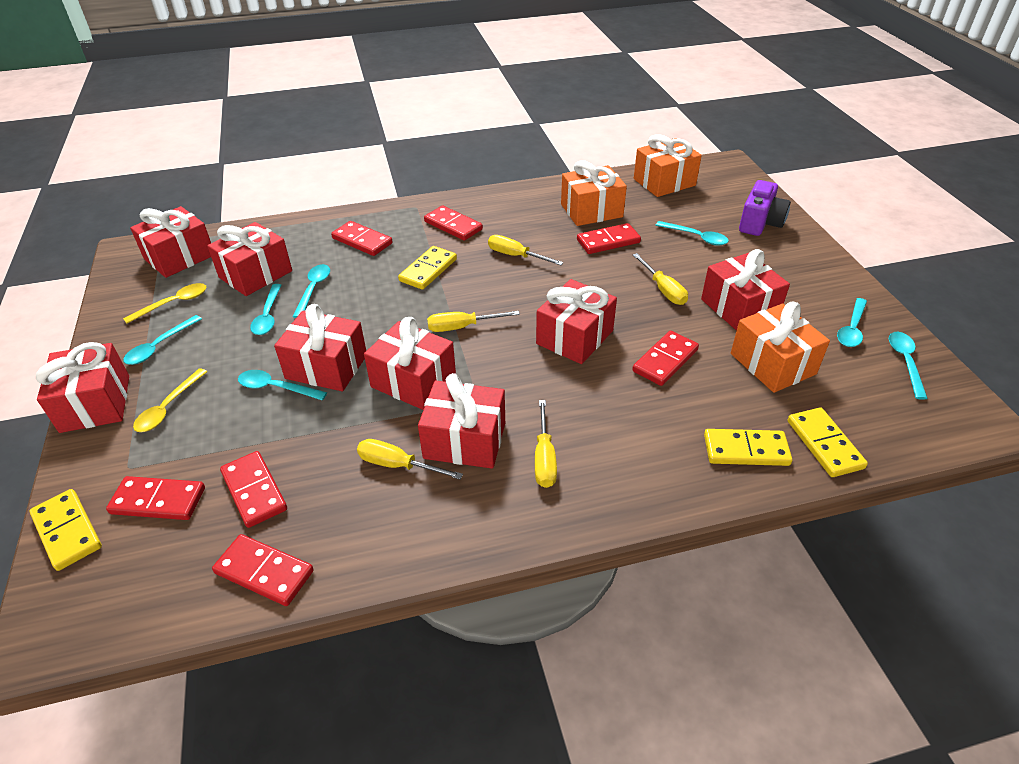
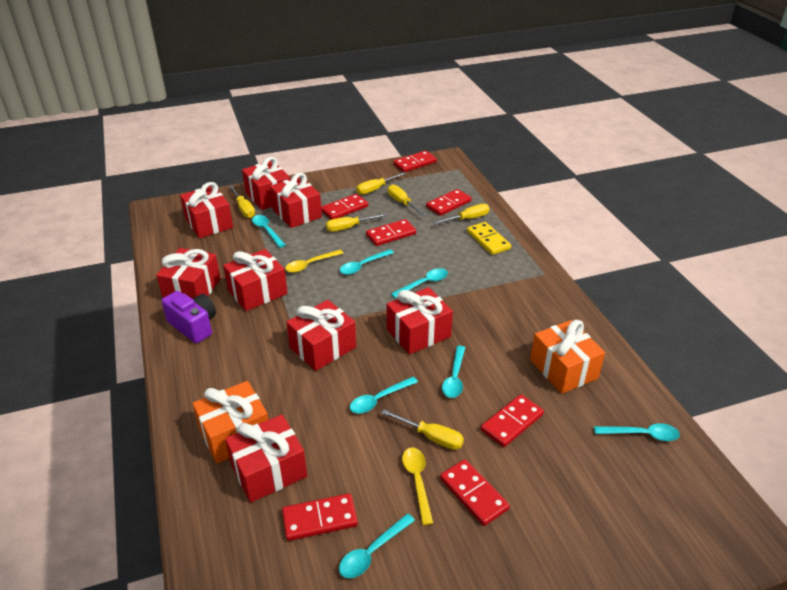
orange gift: 3 -> 2
yellow domino: 4 -> 1
yellow screwdriver: 5 -> 6

